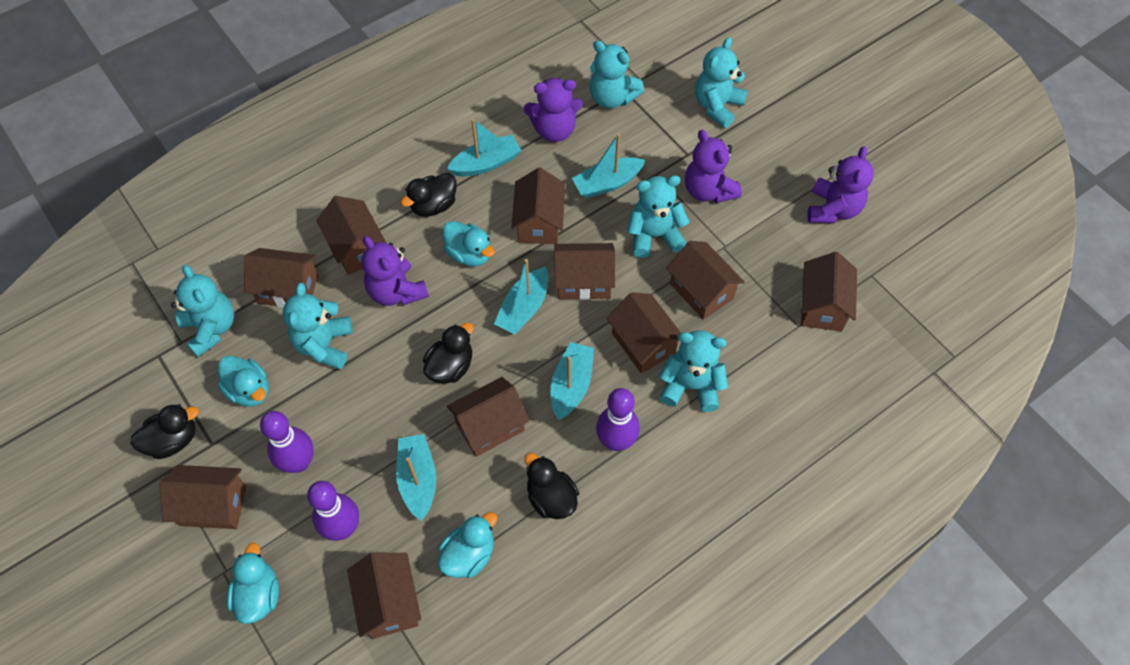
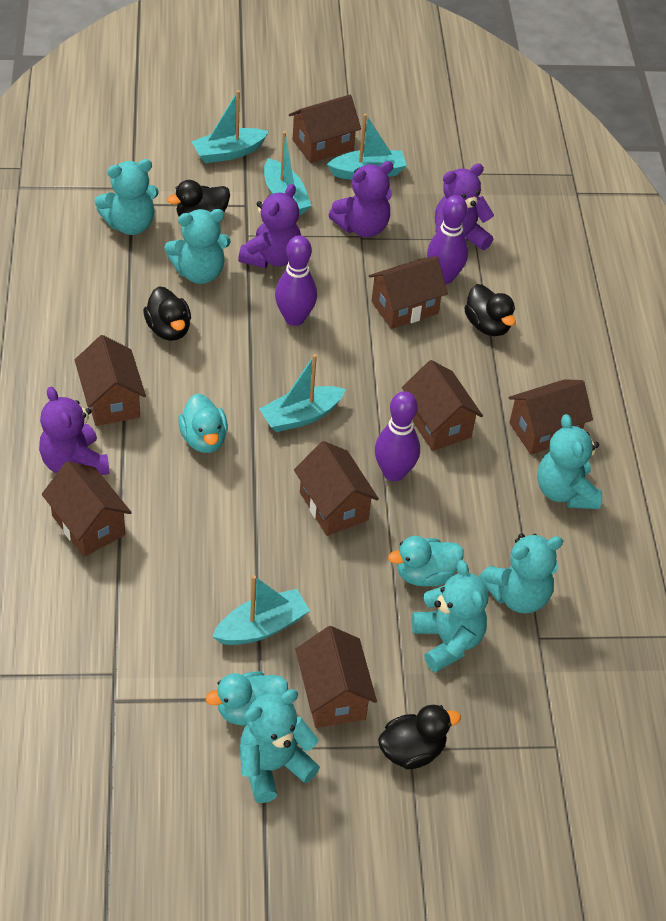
brown house: 10 -> 8
turquoise duck: 4 -> 3

